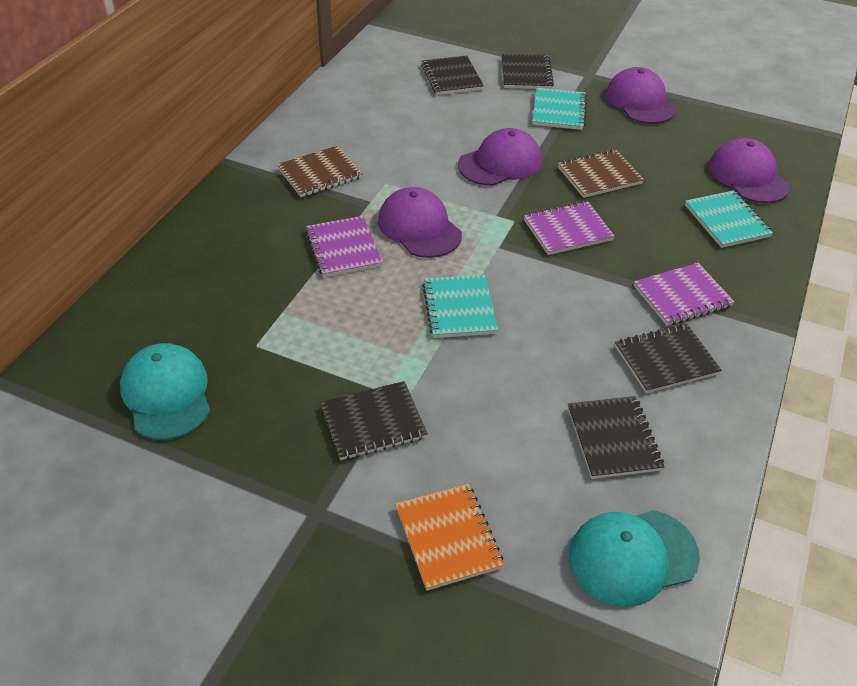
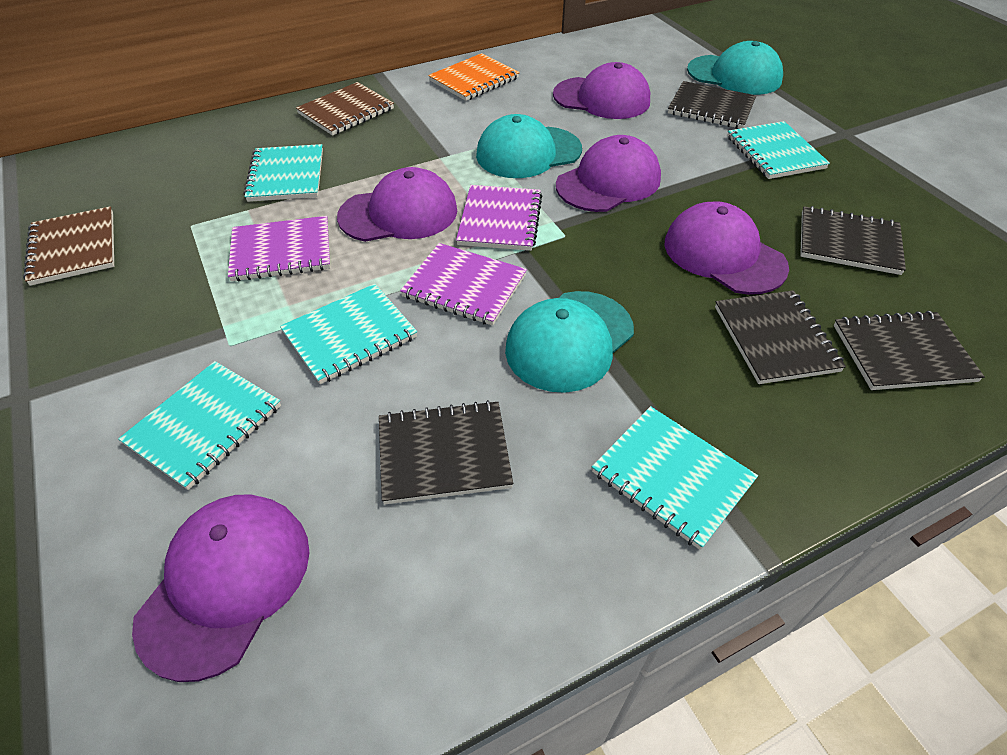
purple cap: 4 -> 5
turquoise cap: 2 -> 3
turquoise notebook: 3 -> 5

